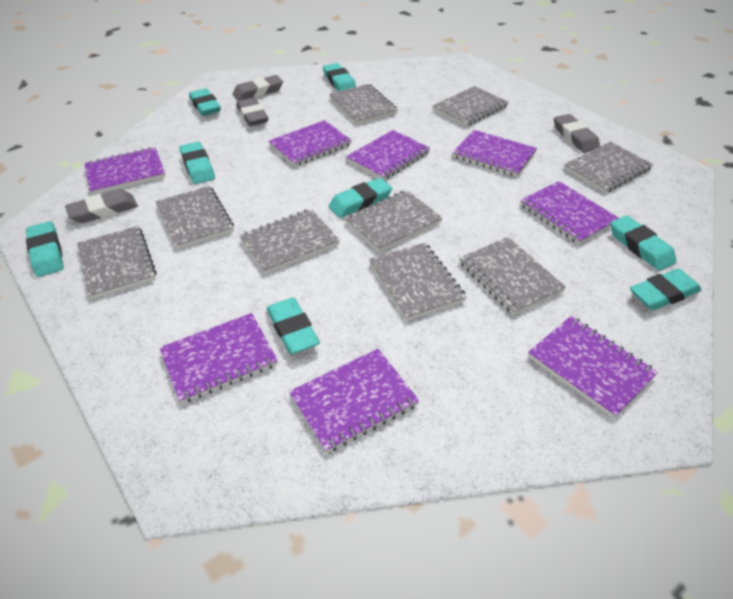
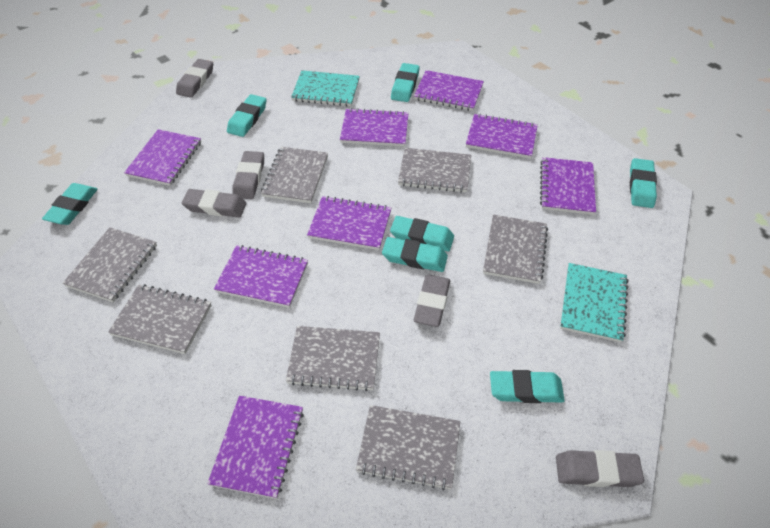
grey eraser: 4 -> 5
grey notebook: 9 -> 7
turquoise eraser: 8 -> 7
turquoise notebook: 0 -> 2

